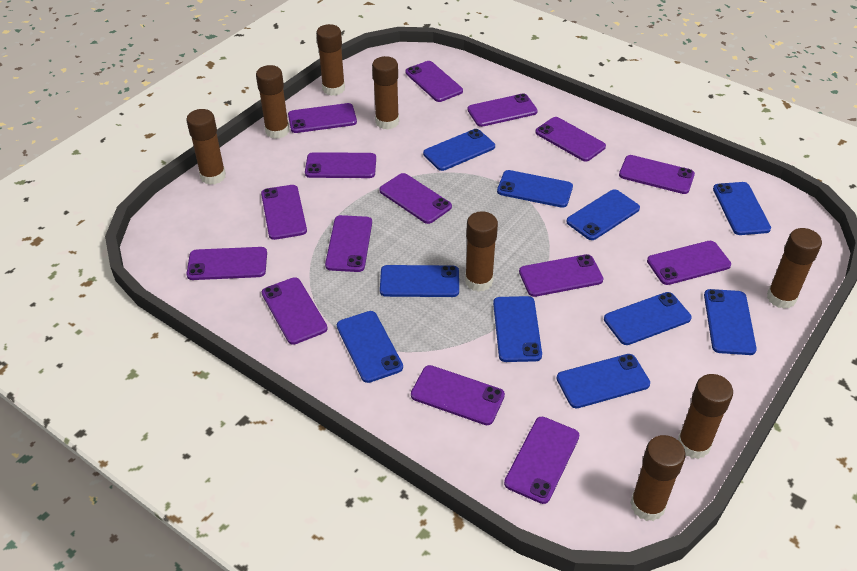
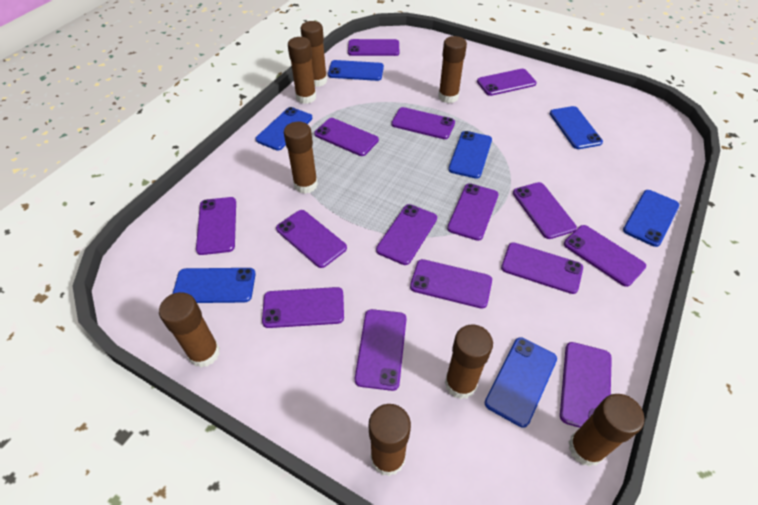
blue phone: 10 -> 7

